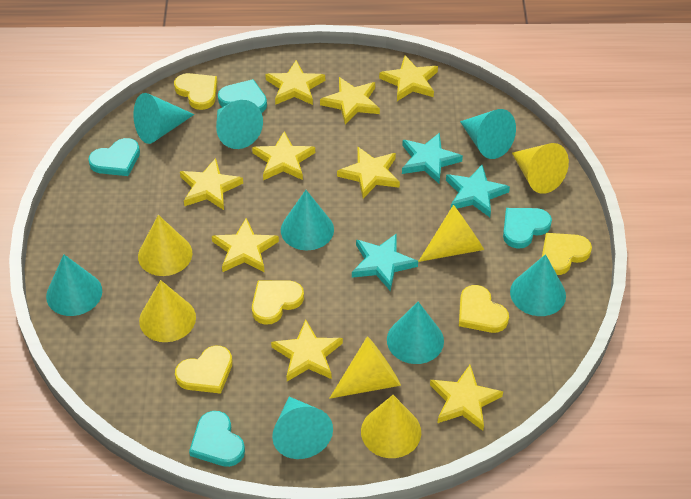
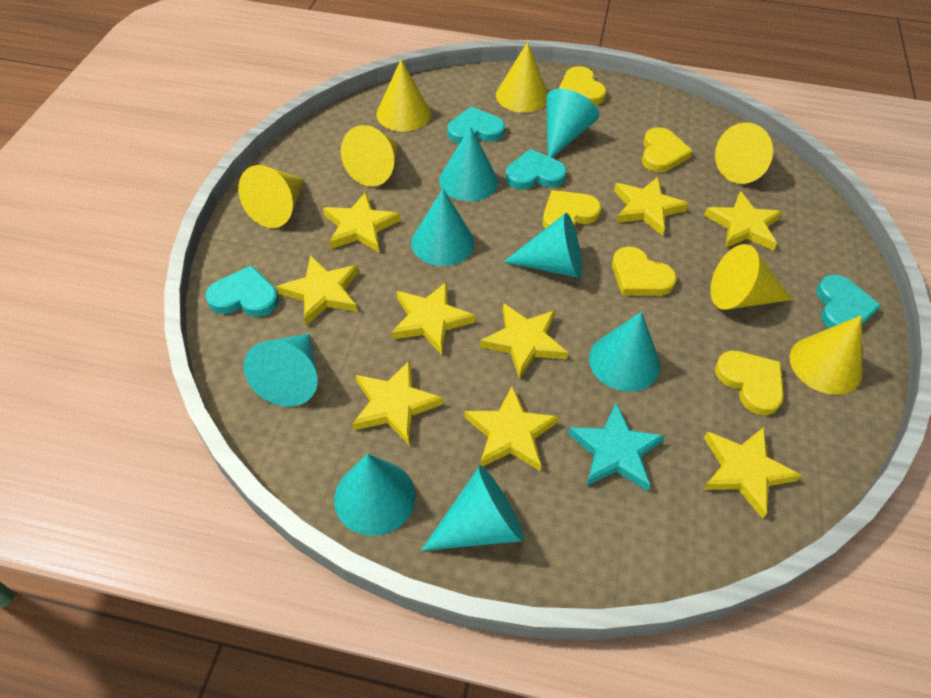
turquoise star: 3 -> 1
yellow cone: 6 -> 7

